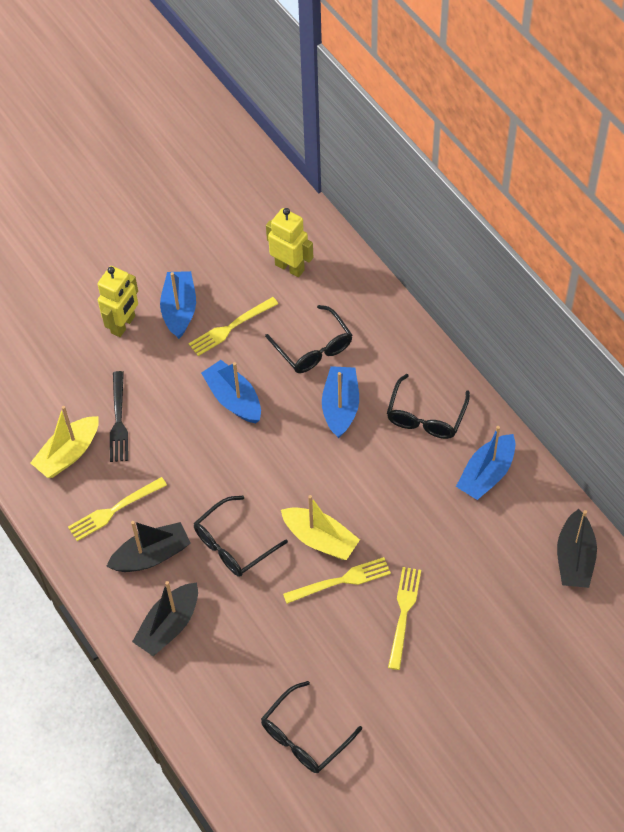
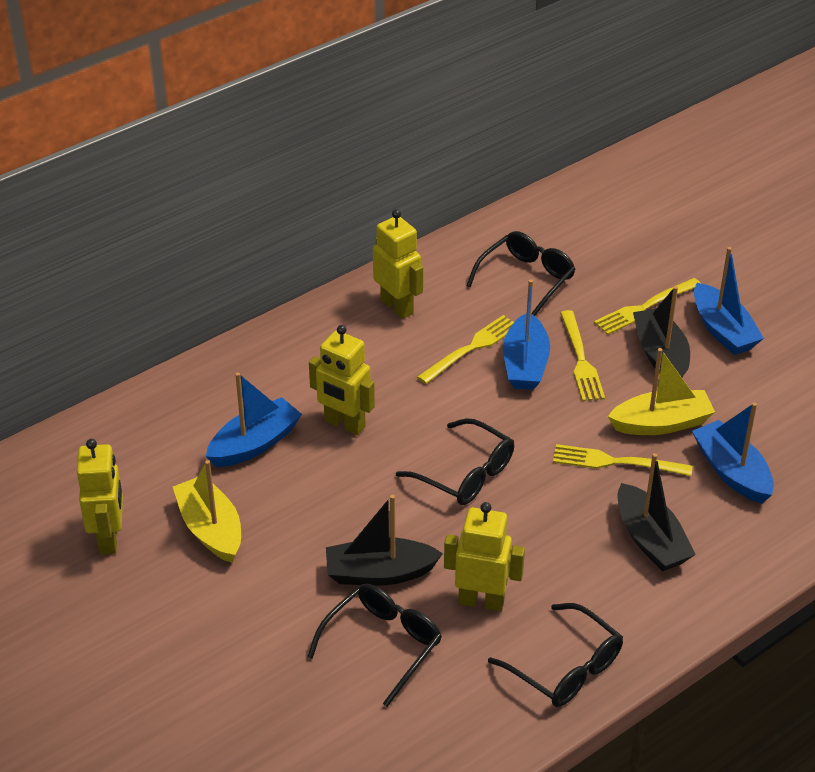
black fork: 1 -> 0
yellow robot: 2 -> 4

